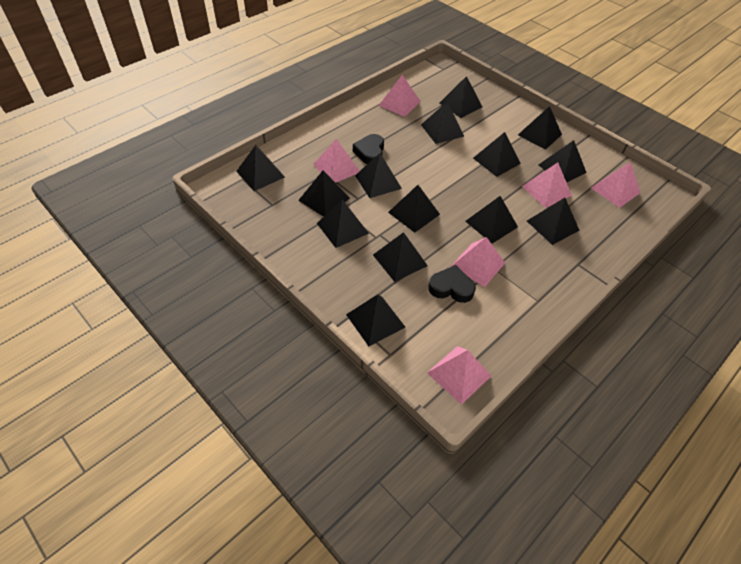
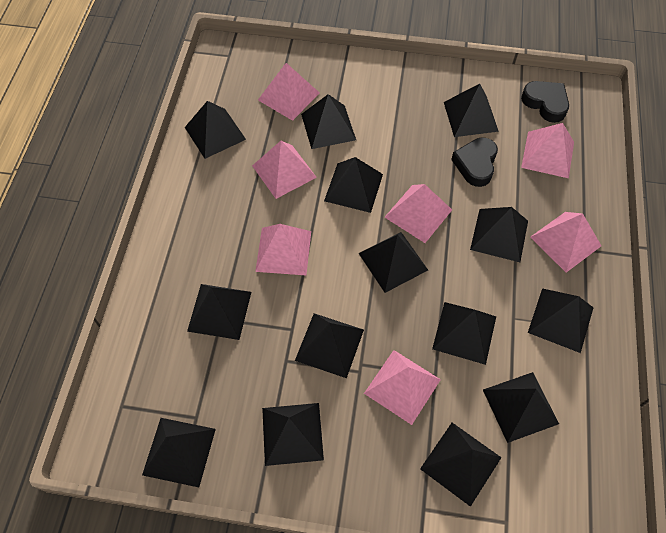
pink pyramid: 6 -> 7

